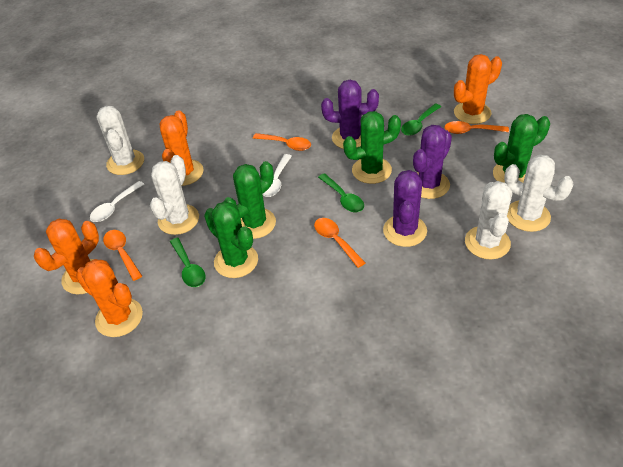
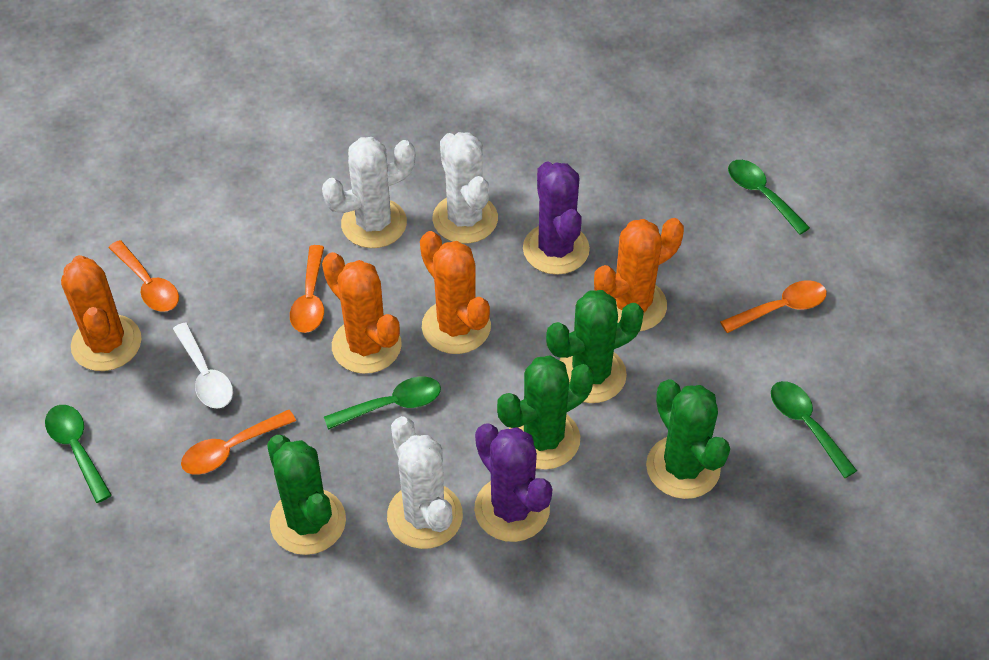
green spoon: 3 -> 4
purple cactus: 3 -> 2
white cactus: 4 -> 3
white spoon: 2 -> 1

